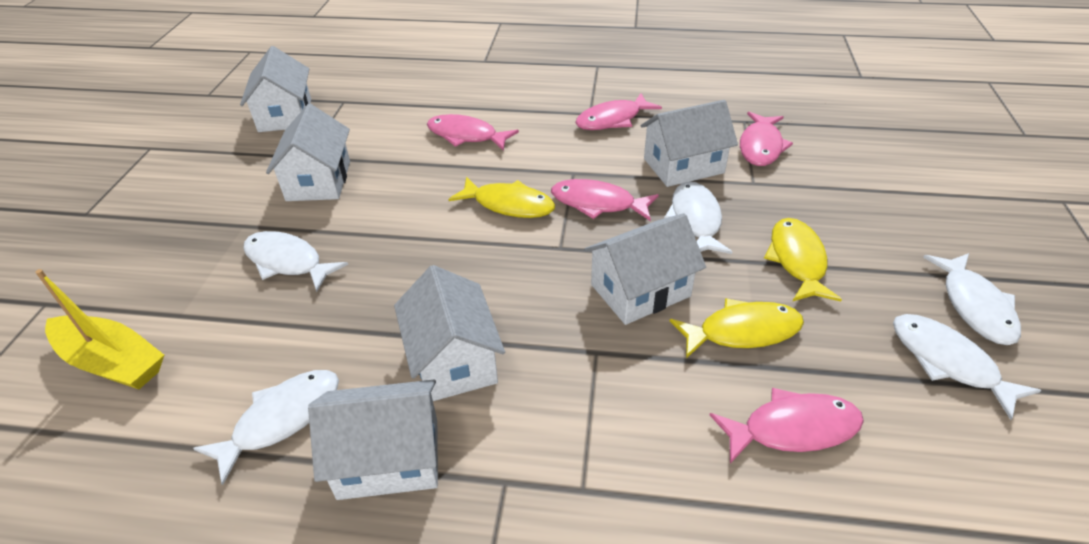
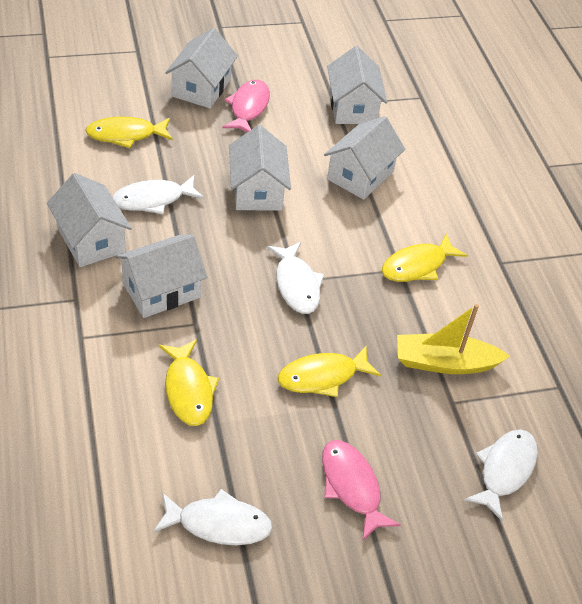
pink fish: 5 -> 2
white fish: 5 -> 4
yellow fish: 3 -> 4

